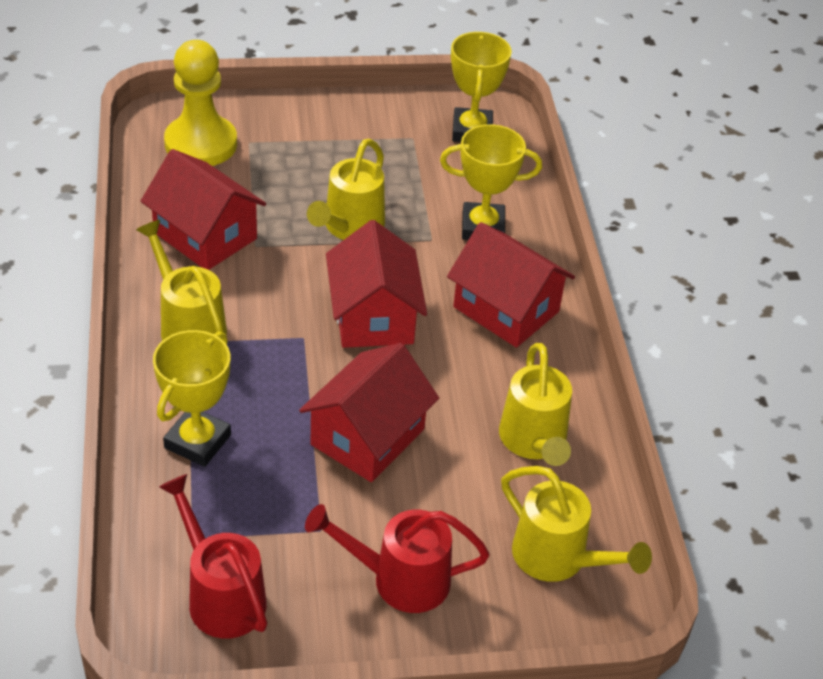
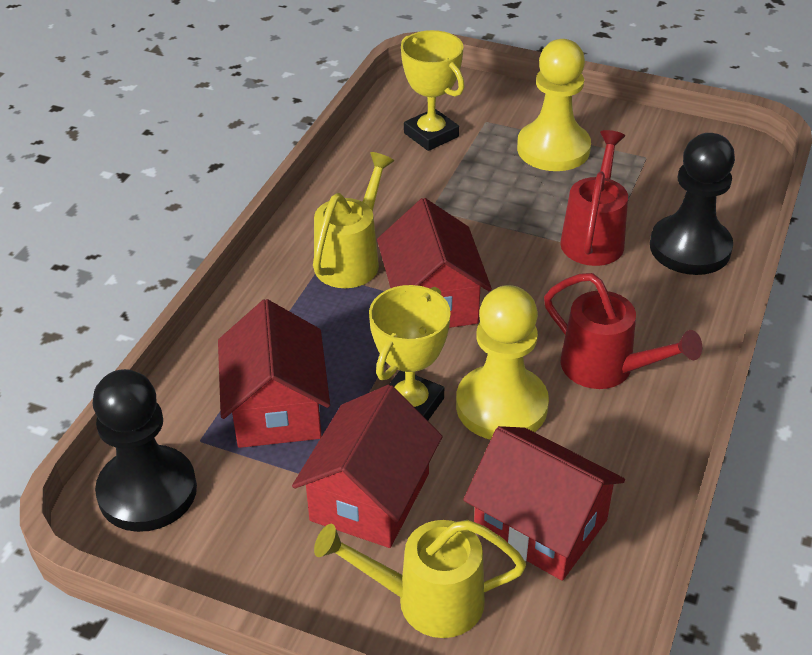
black pawn: 0 -> 2
yellow pawn: 1 -> 2
yellow trophy: 3 -> 2
yellow watering can: 4 -> 2

